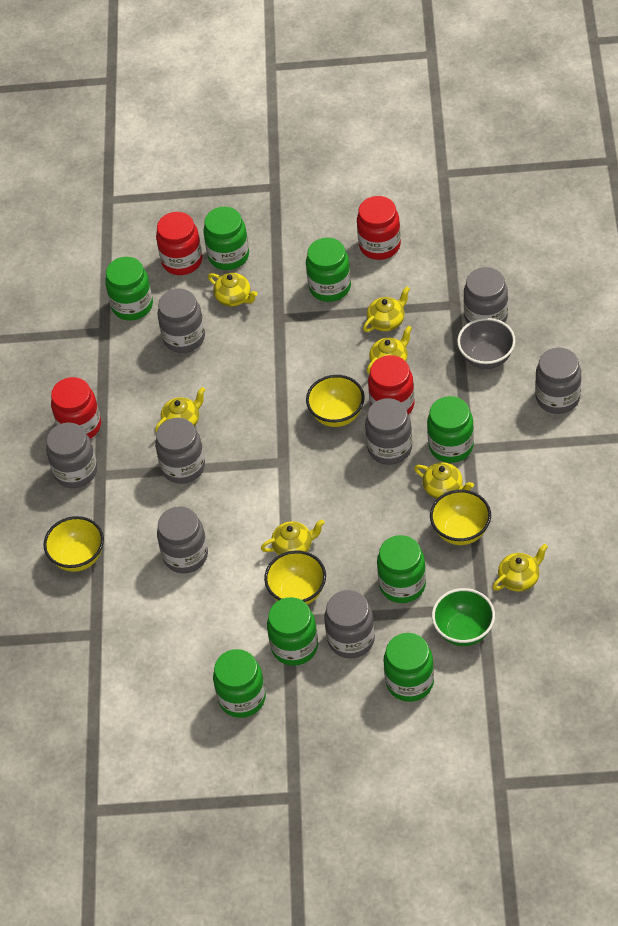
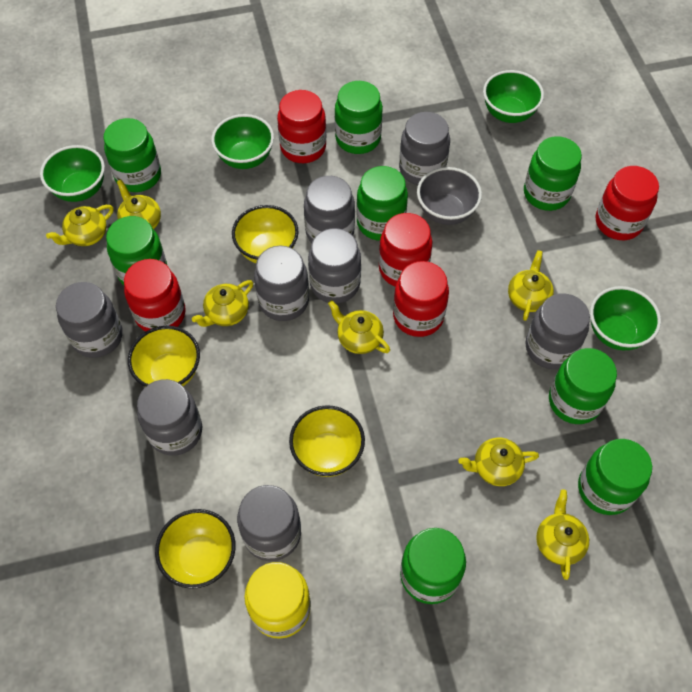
green bowl: 1 -> 4
red jar: 4 -> 5
yellow jar: 0 -> 1

